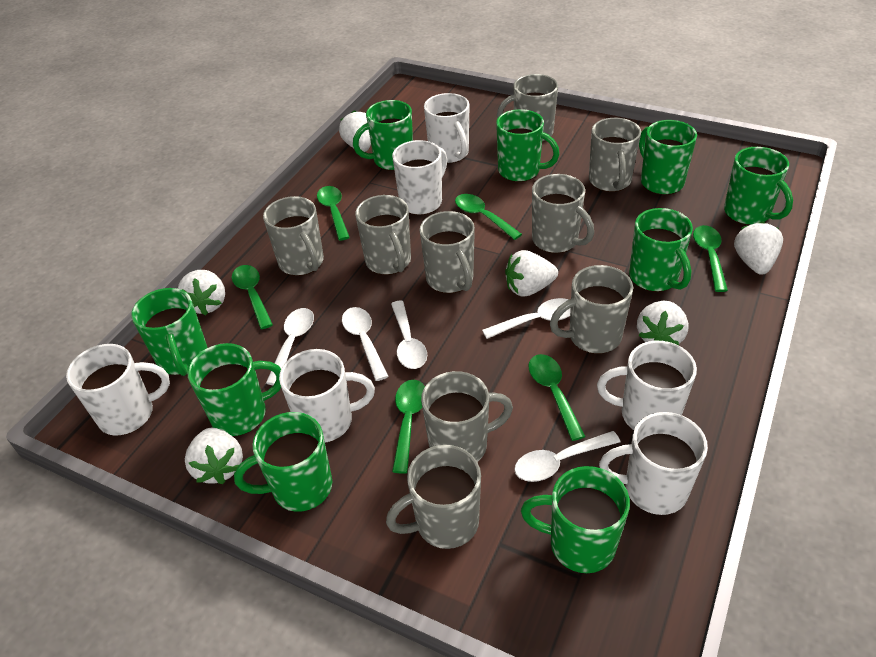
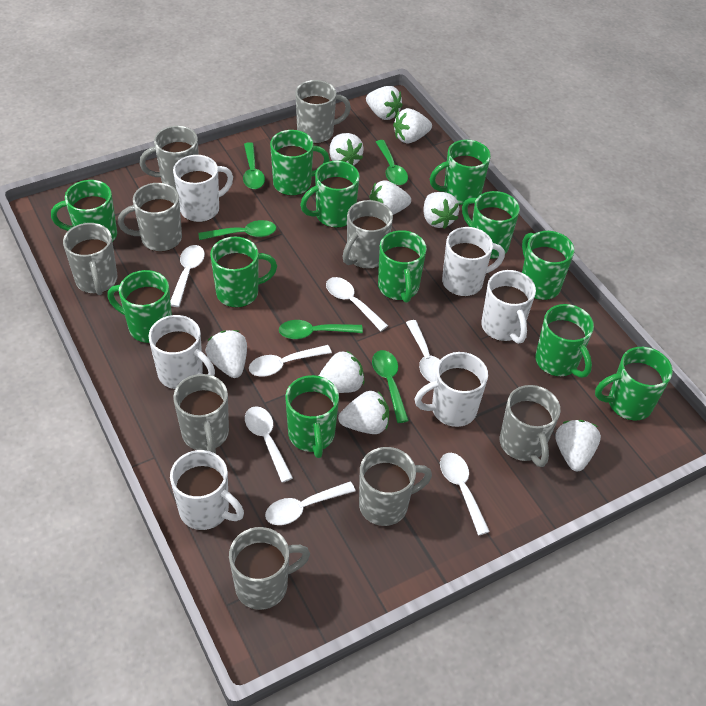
green mug: 9 -> 12
green spoon: 6 -> 5
white spoon: 5 -> 7
white strawberry: 6 -> 9

